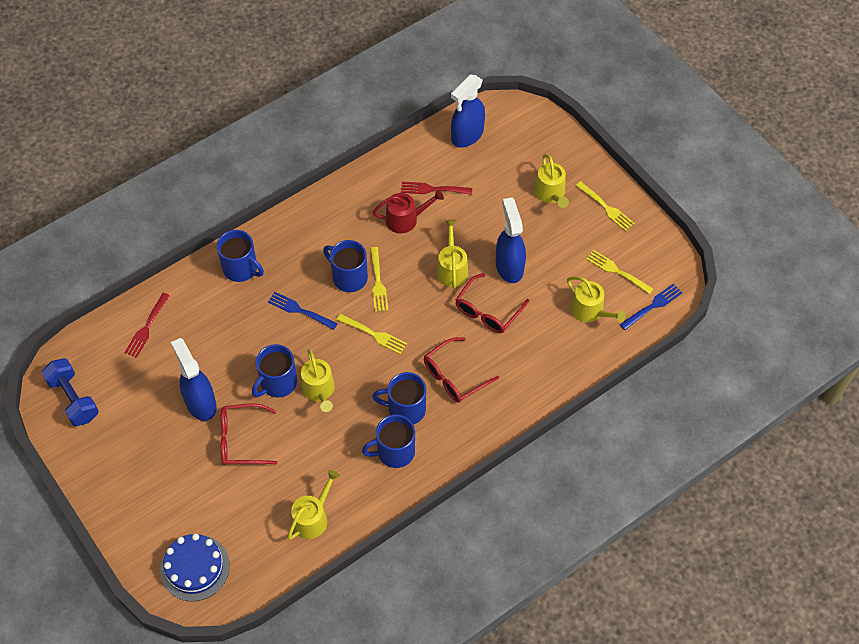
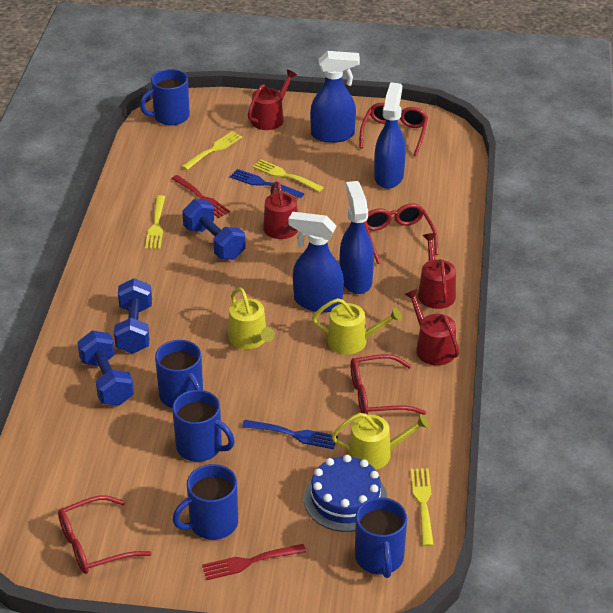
blue dumbbell: 1 -> 3
blue spray bottle: 3 -> 4
red glasses: 3 -> 4
red watering can: 1 -> 4
yellow watering can: 5 -> 3

